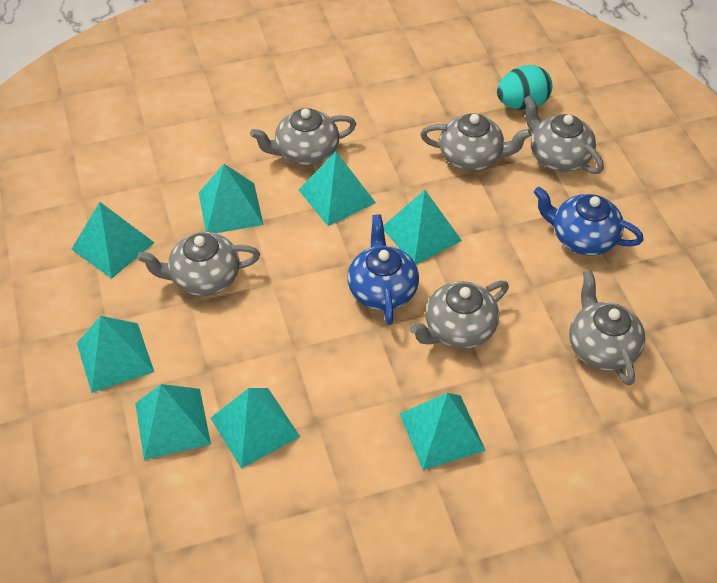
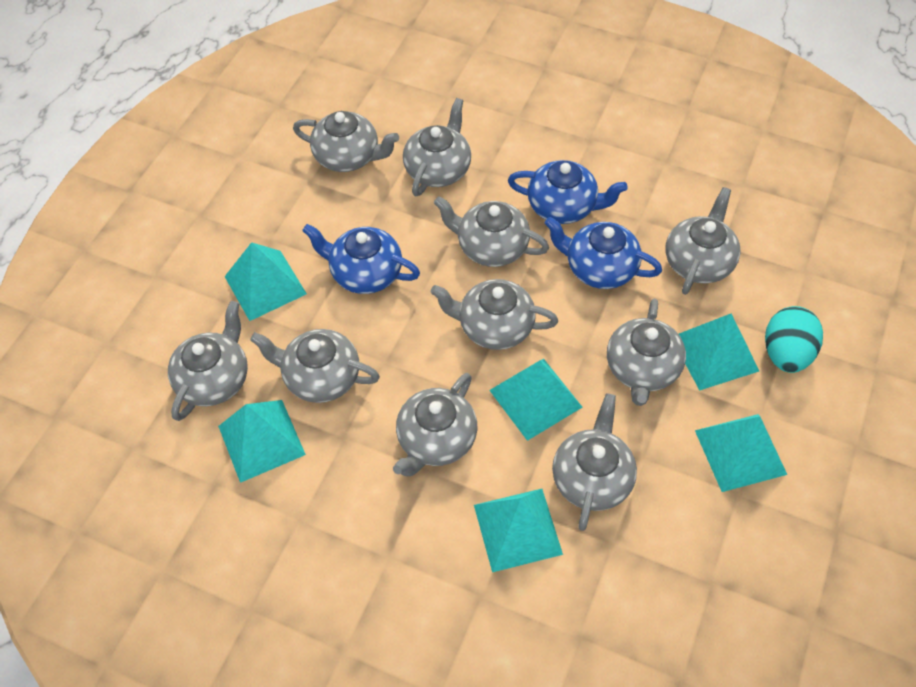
blue teapot: 2 -> 3
grey teapot: 6 -> 10
turquoise pyramid: 8 -> 6

